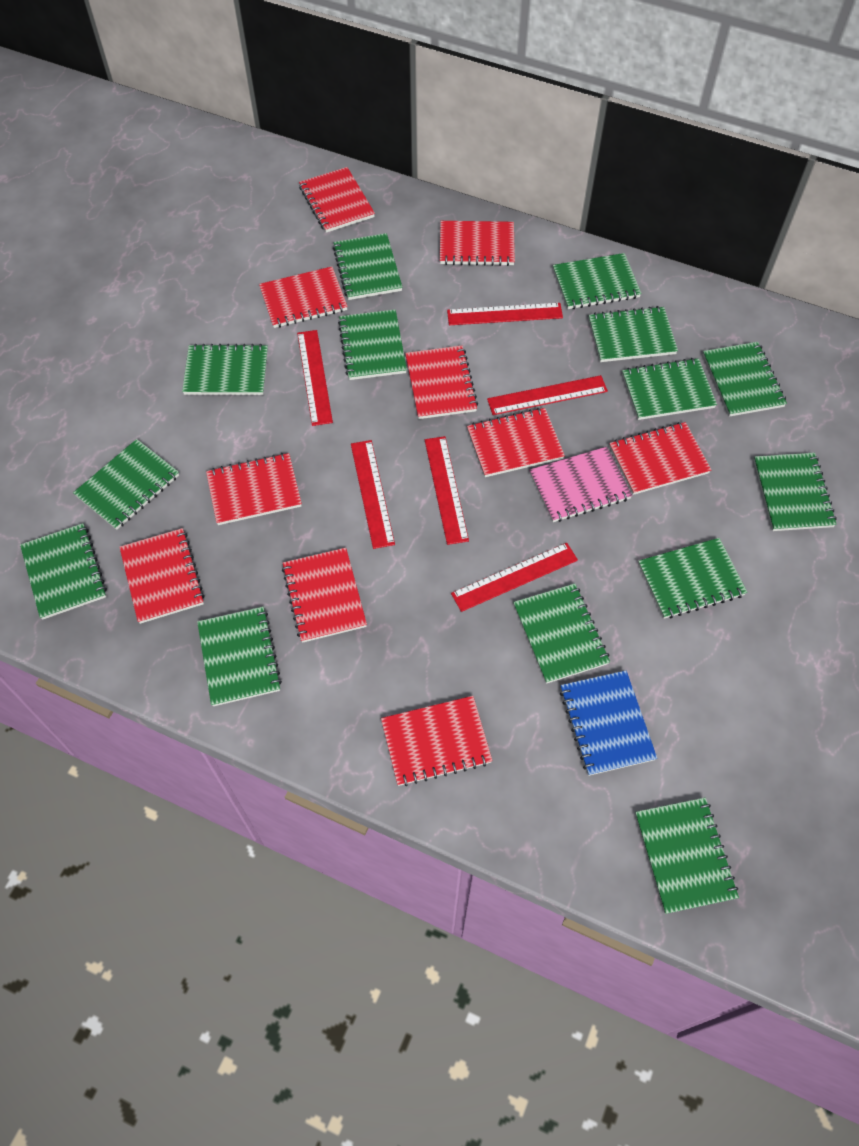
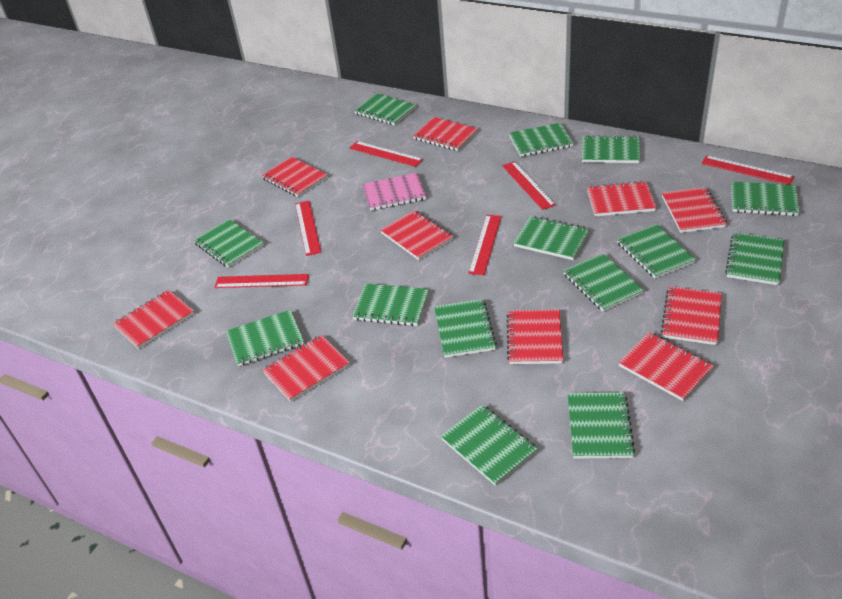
blue notebook: 1 -> 0

